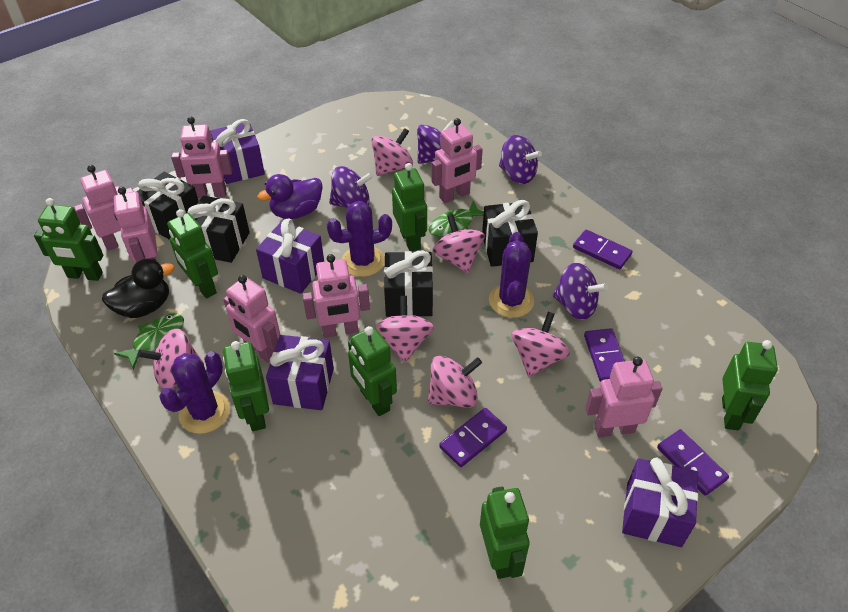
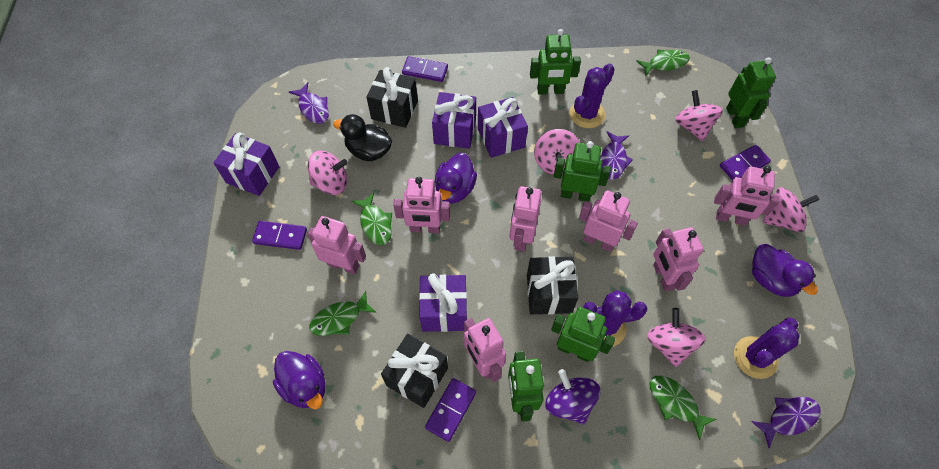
black gift: 4 -> 3
green fish: 2 -> 4
green robot: 7 -> 5
pink spinning top: 6 -> 5
purple duck: 1 -> 3
purple fish: 0 -> 3
purple spinning top: 4 -> 1

